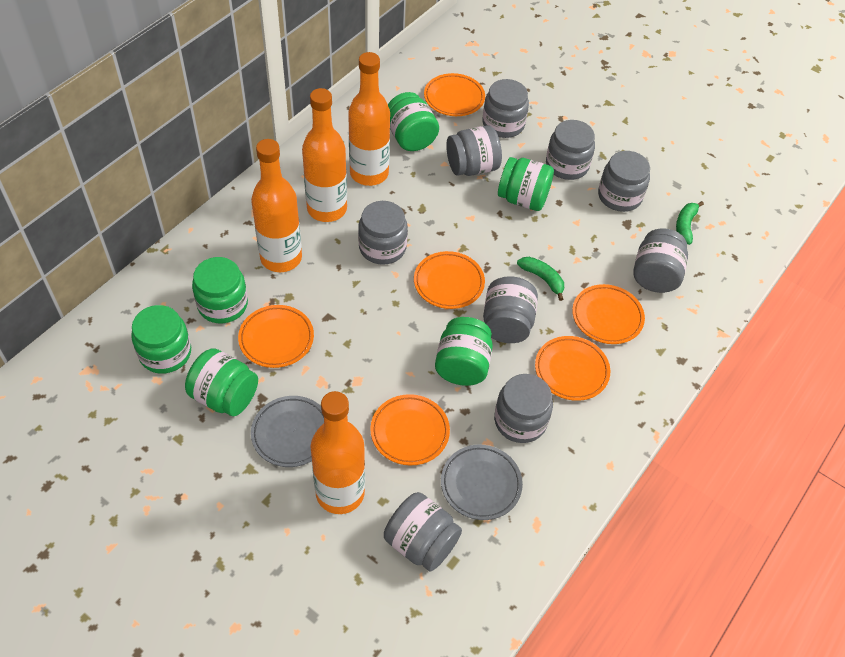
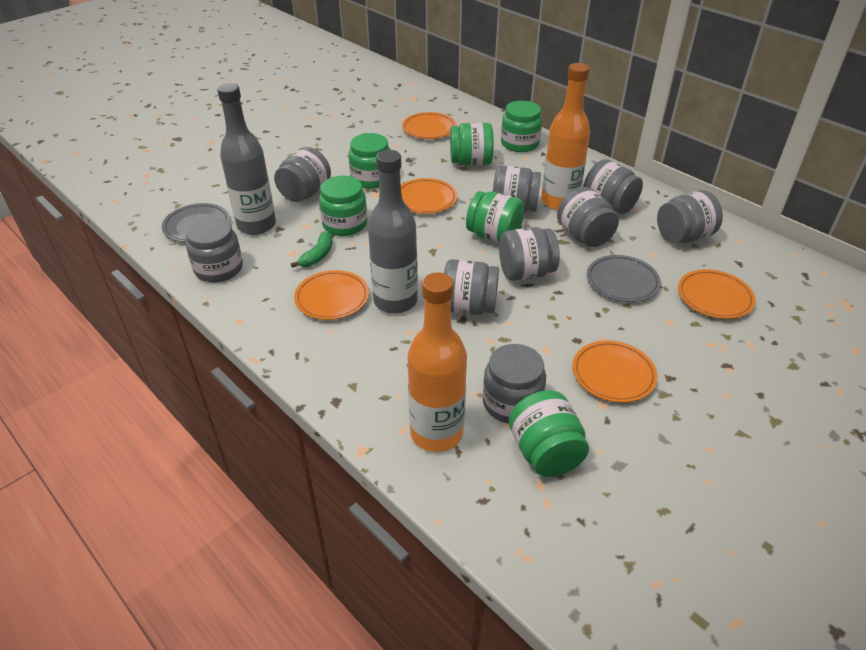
green banana: 2 -> 1
grey bottle: 0 -> 2
orange bottle: 4 -> 2
orange plate: 6 -> 5

